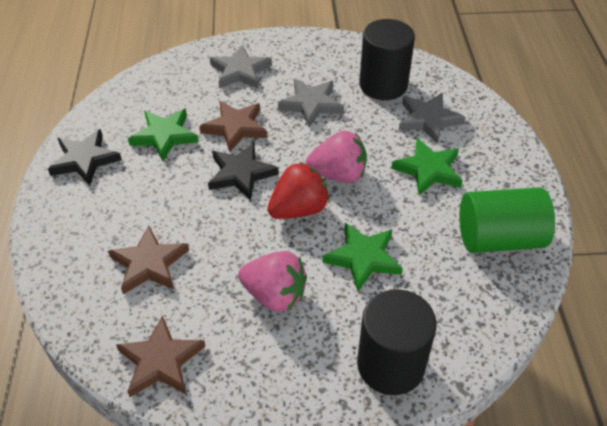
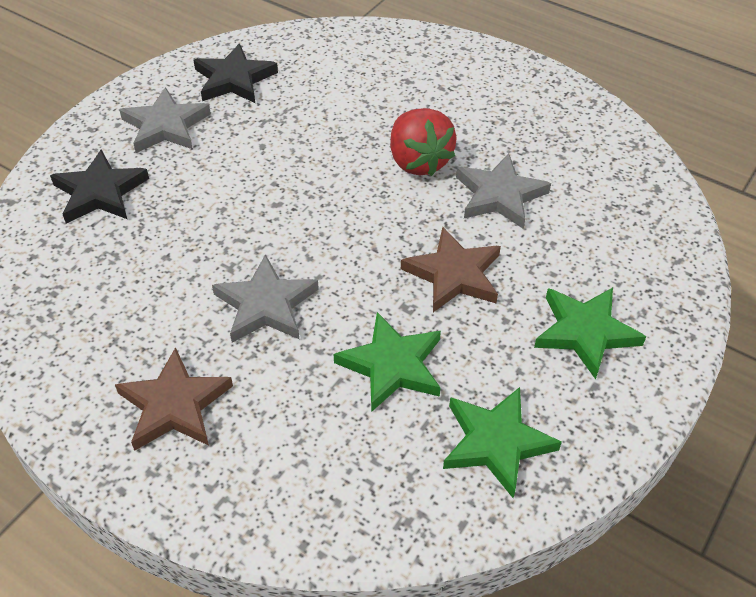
black cylinder: 2 -> 0
brown star: 3 -> 2
green cylinder: 1 -> 0
pink strawberry: 2 -> 0

